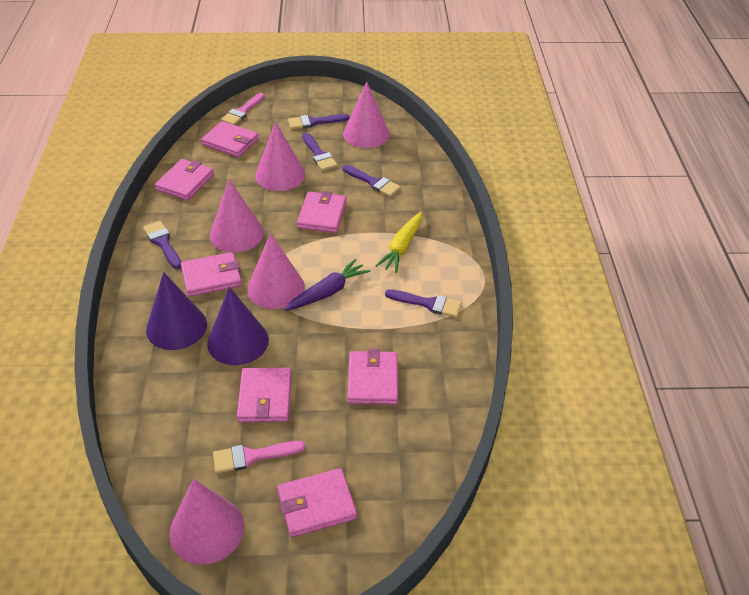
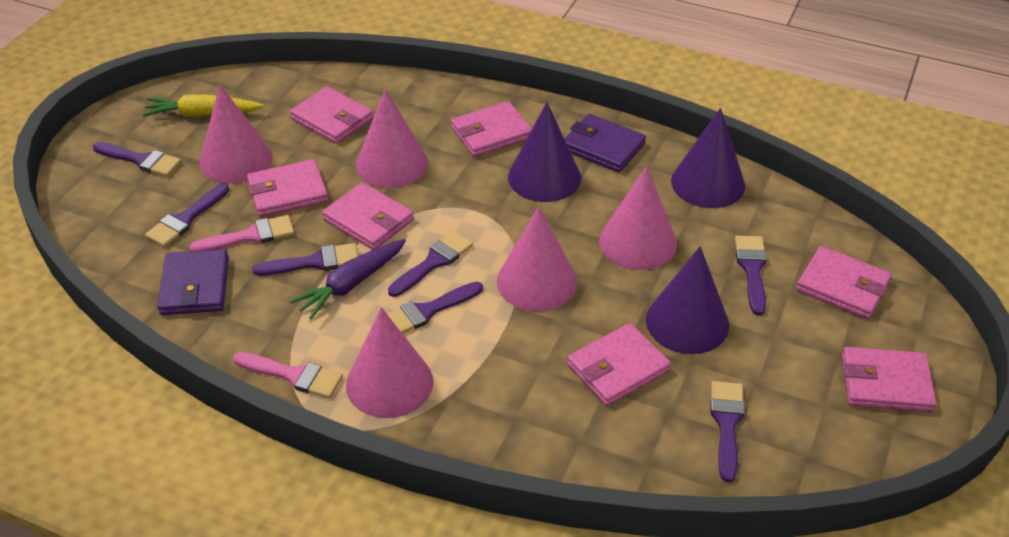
purple brush: 5 -> 7
purple cone: 2 -> 3
purple wallet: 0 -> 2

